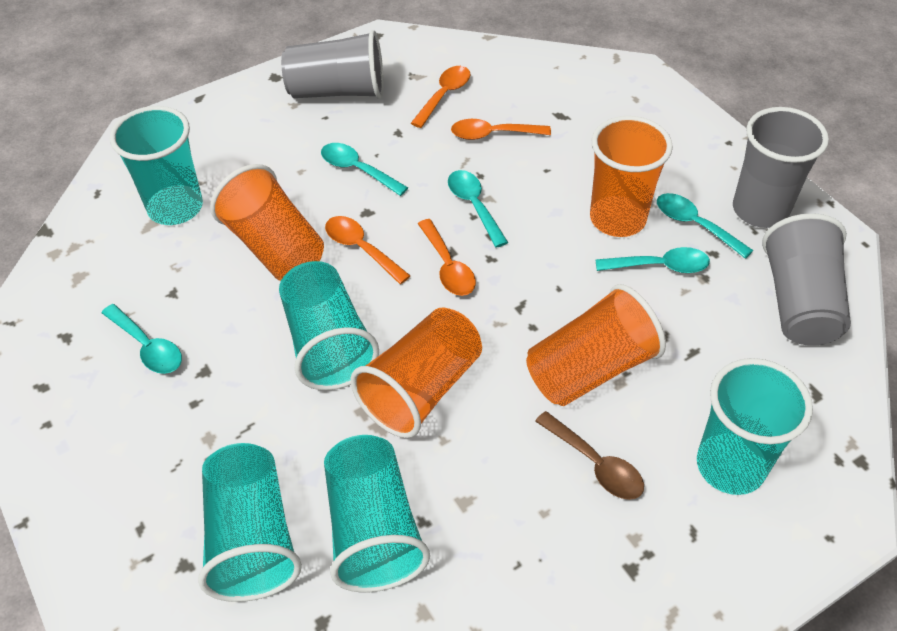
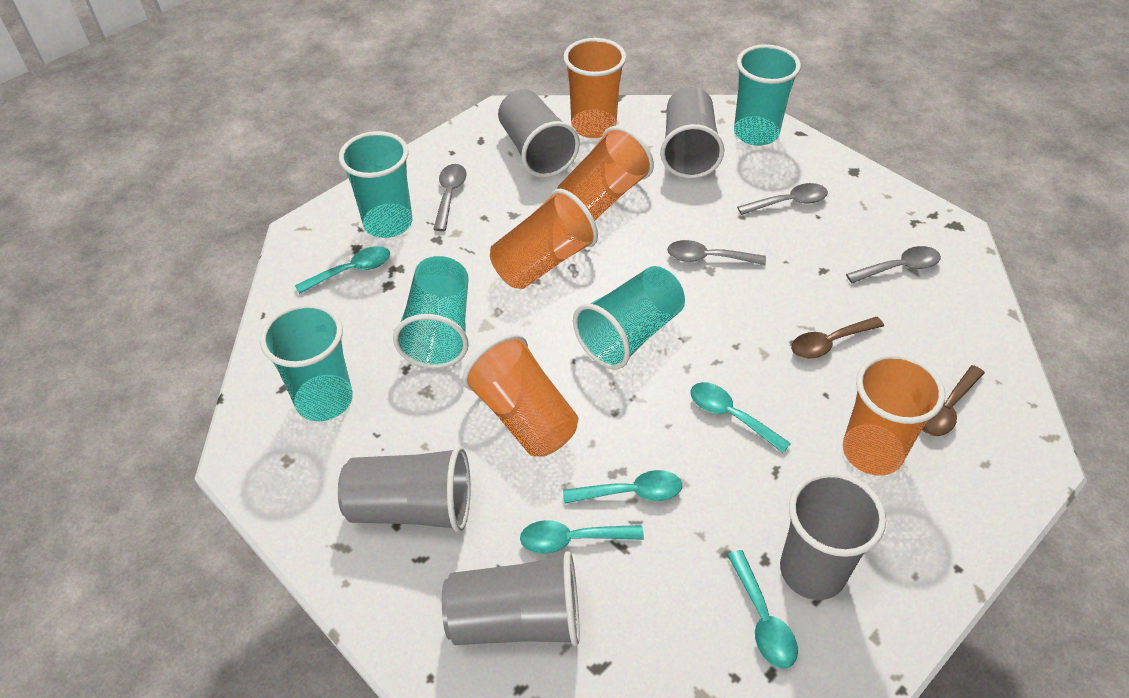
brown spoon: 1 -> 2
grey cup: 3 -> 5
grey spoon: 0 -> 4
orange cup: 4 -> 5
orange spoon: 4 -> 0

